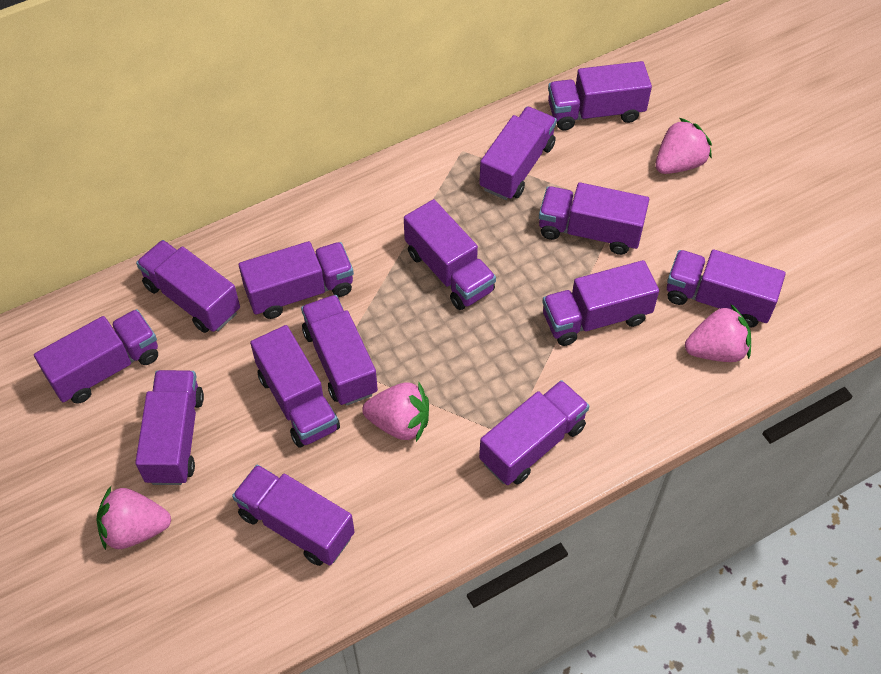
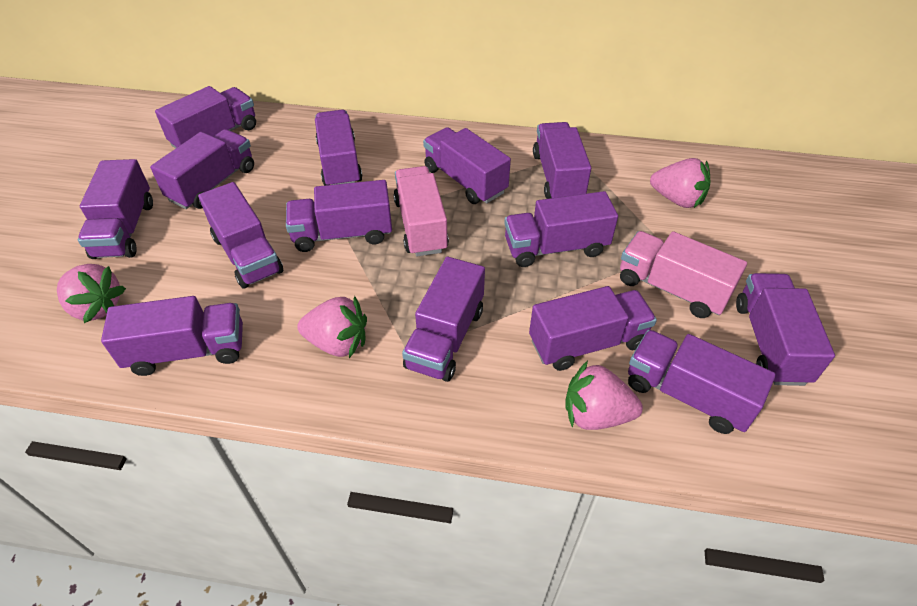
pink truck: 0 -> 2

